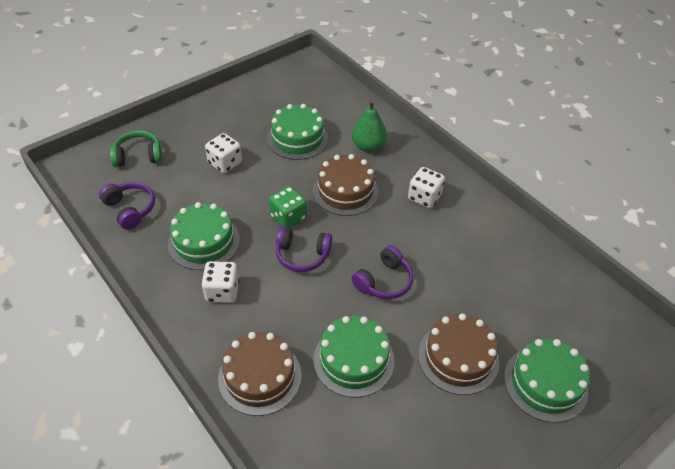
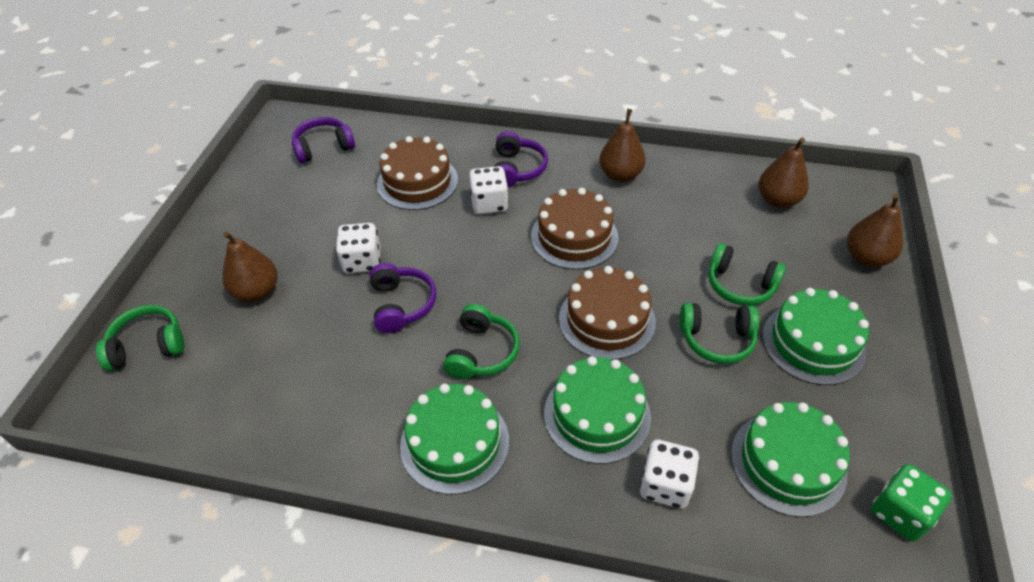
brown pear: 0 -> 4
green headphones: 1 -> 4
green pear: 1 -> 0

